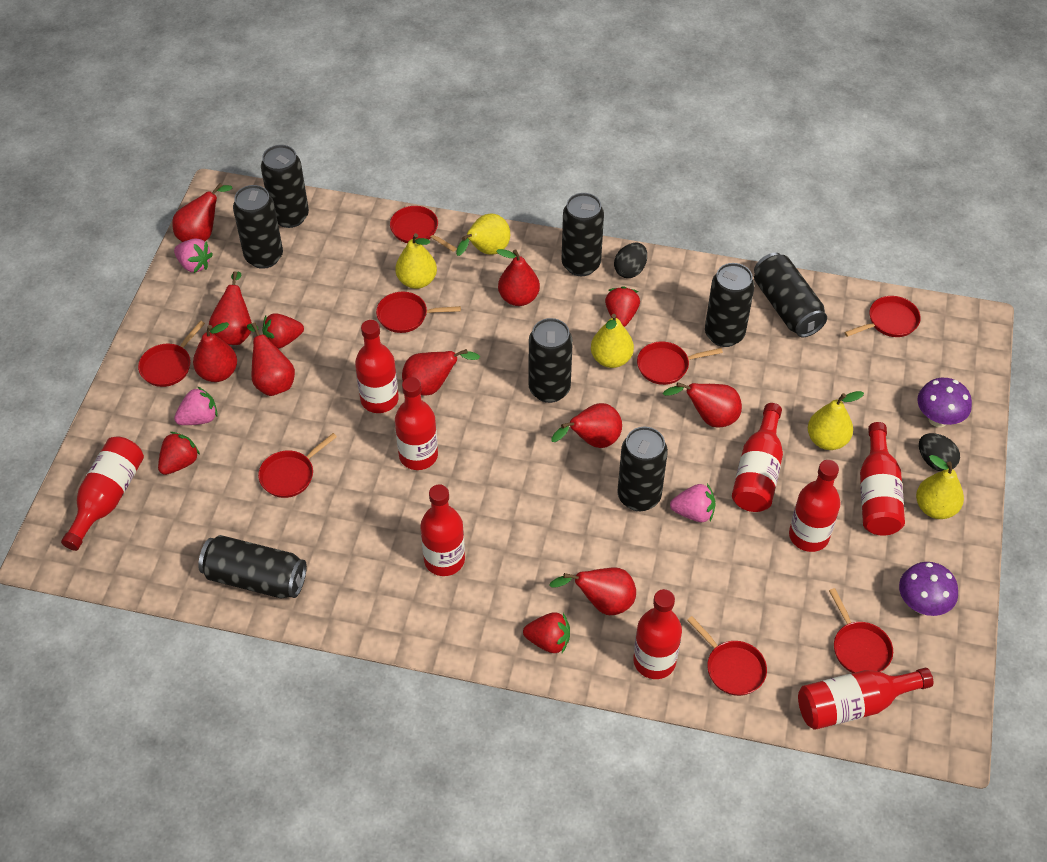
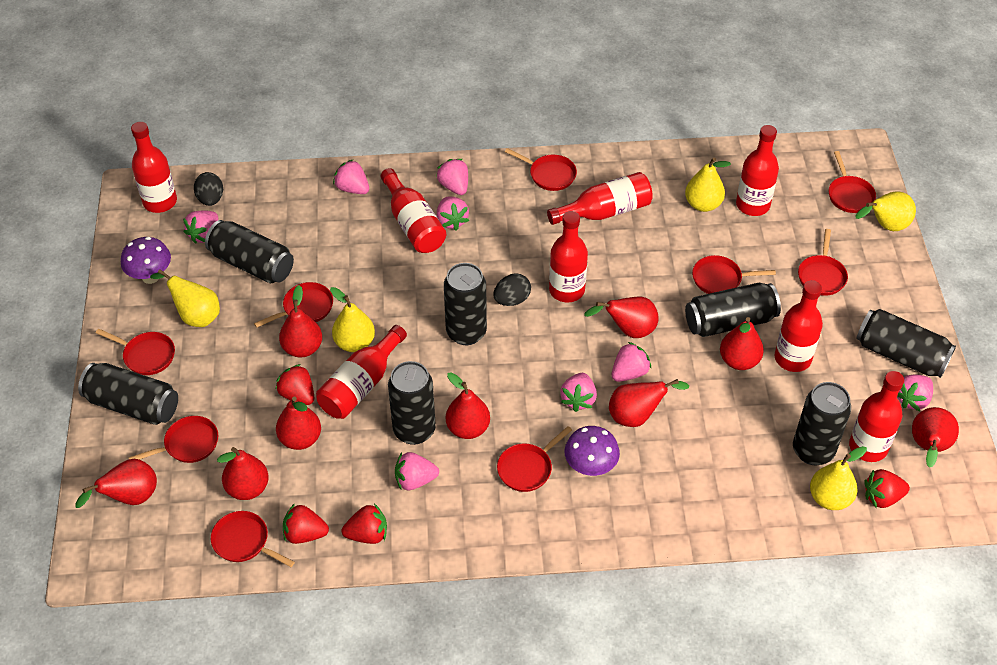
black can: 8 -> 7
pink strawberry: 3 -> 8
red bottle: 9 -> 8
red pan: 8 -> 9

